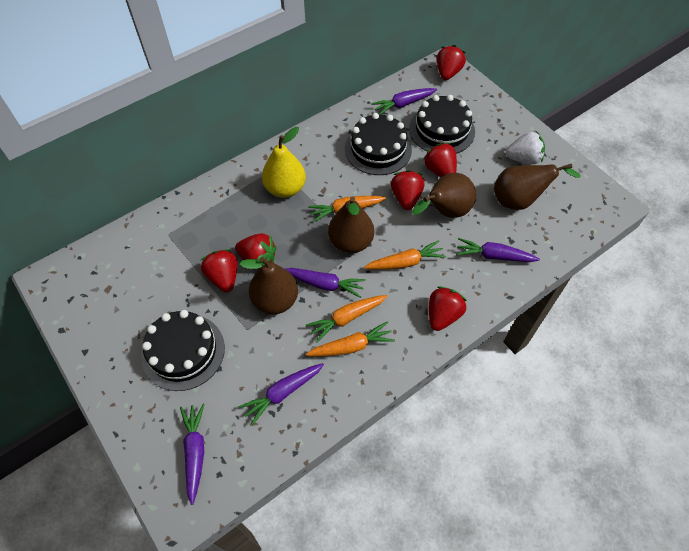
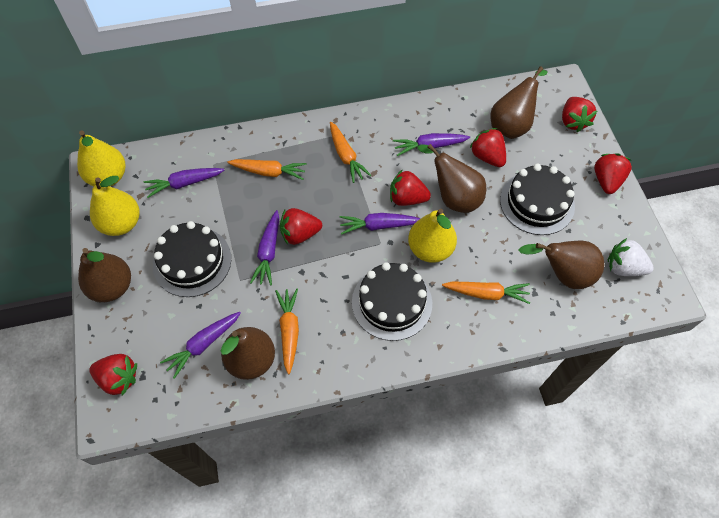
brown pear: 4 -> 5
yellow pear: 1 -> 3

